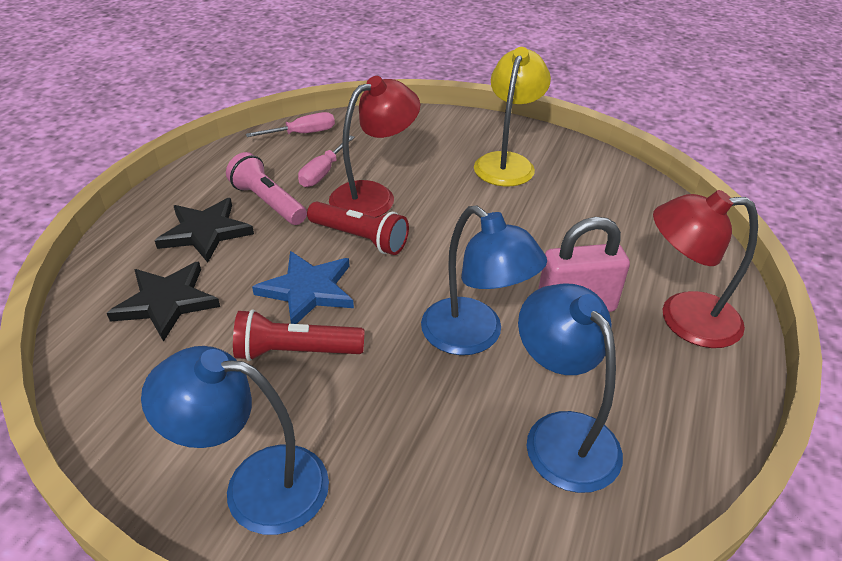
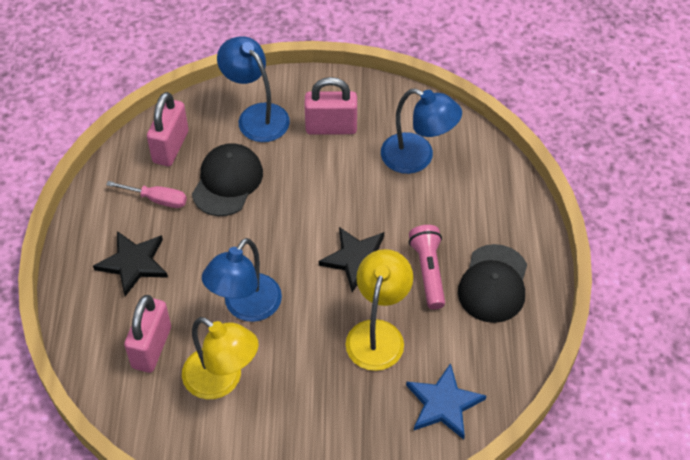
black cap: 0 -> 2
pink padlock: 1 -> 3
pink screwdriver: 2 -> 1
red flashlight: 2 -> 0
red lamp: 2 -> 0
yellow lamp: 1 -> 2

